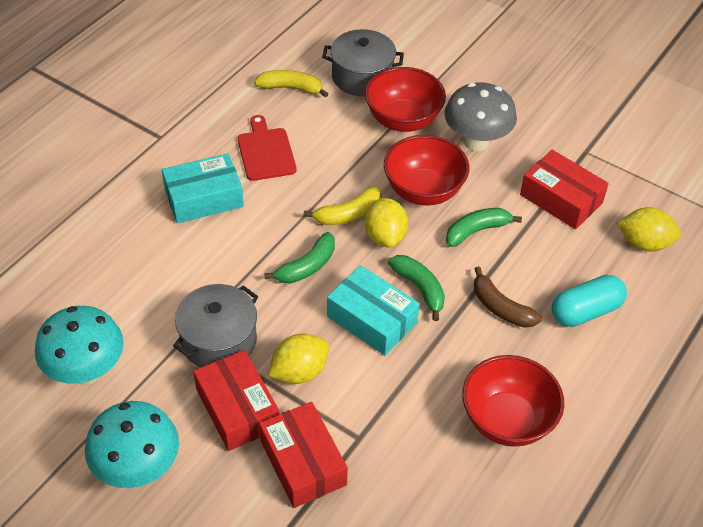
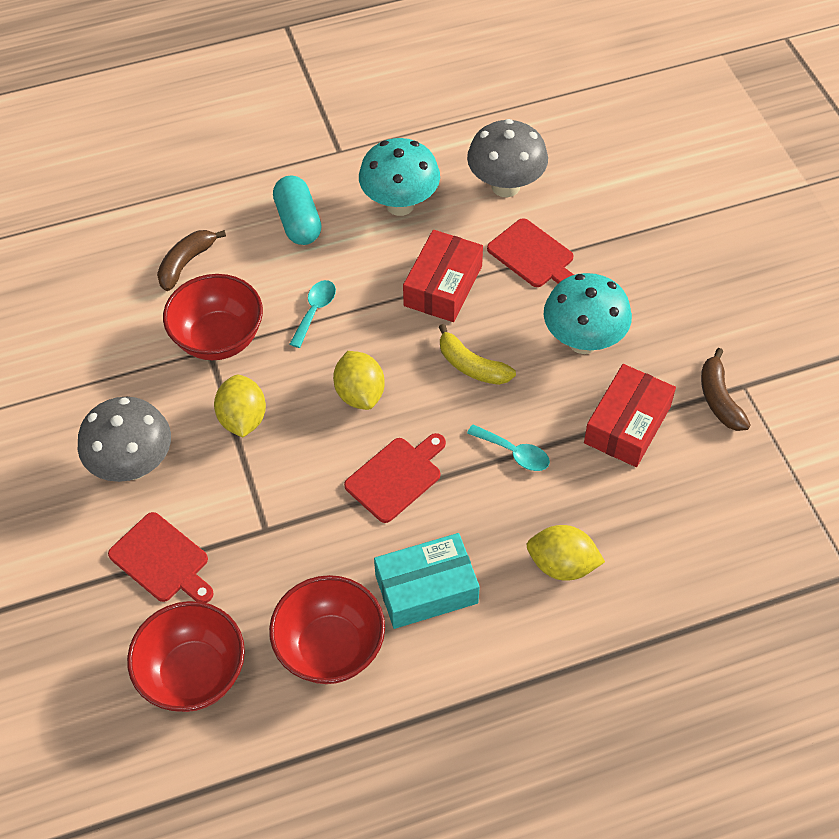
brown banana: 1 -> 2
green banana: 3 -> 0
grey mushroom: 1 -> 2
grey pot: 2 -> 0
red box: 3 -> 2
red cutting board: 1 -> 3
turquoise box: 2 -> 1
turquoise spoon: 0 -> 2
yellow banana: 2 -> 1

